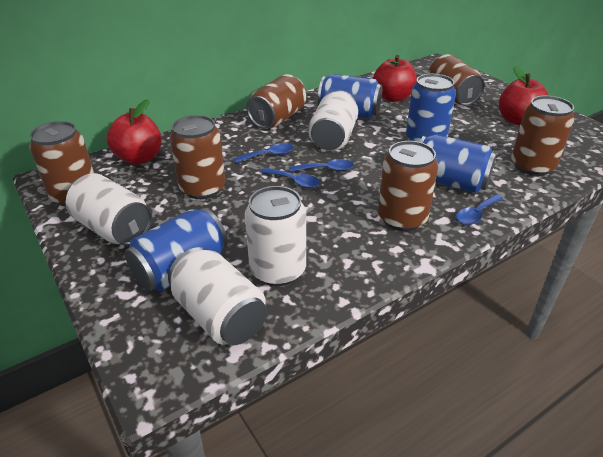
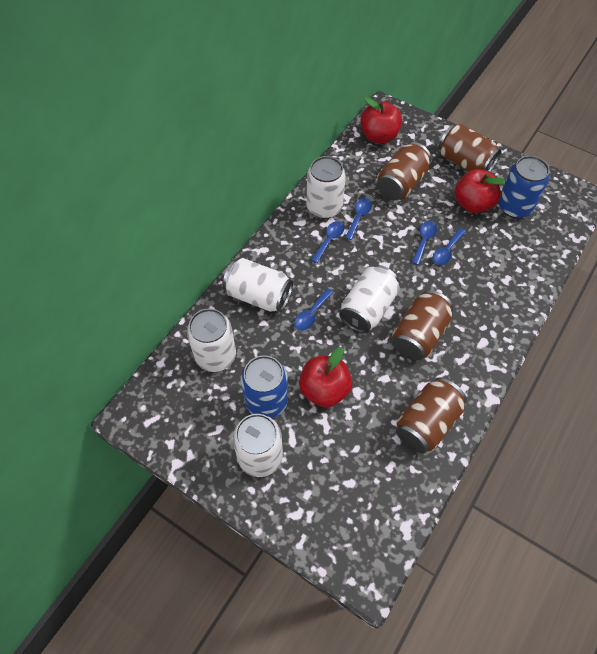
blue can: 4 -> 2
blue spoon: 4 -> 5
brown can: 6 -> 4
white can: 4 -> 5

